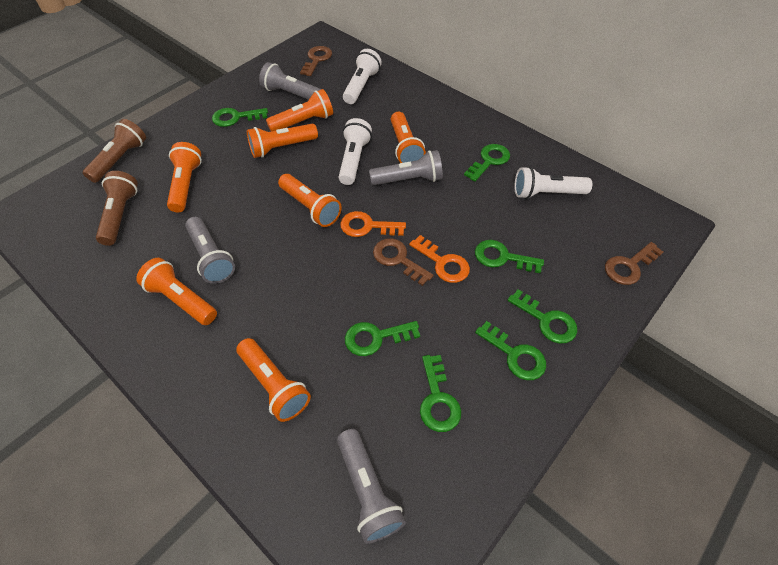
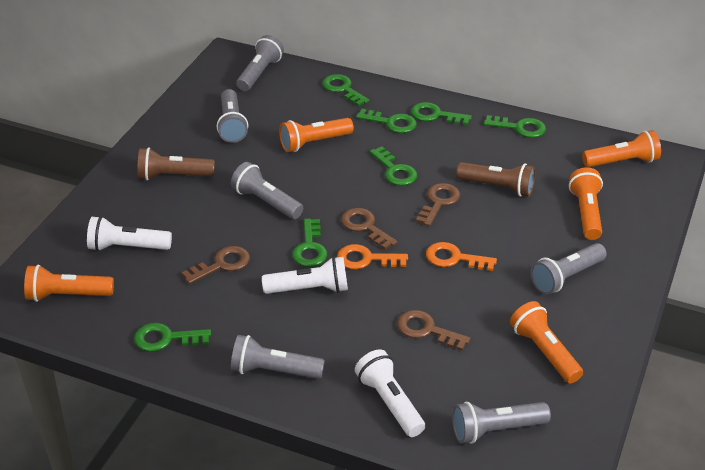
brown key: 3 -> 4
grey flashlight: 4 -> 6
orange flashlight: 7 -> 5

